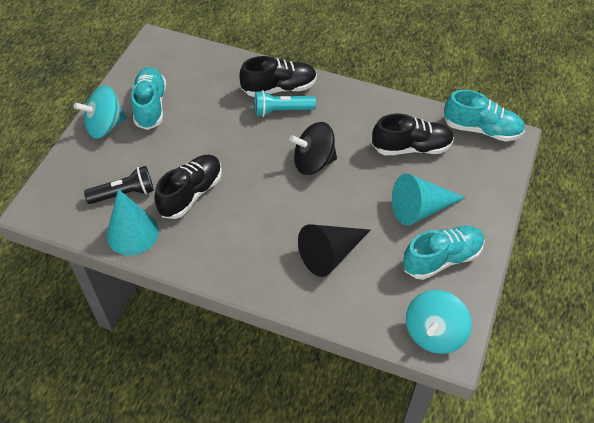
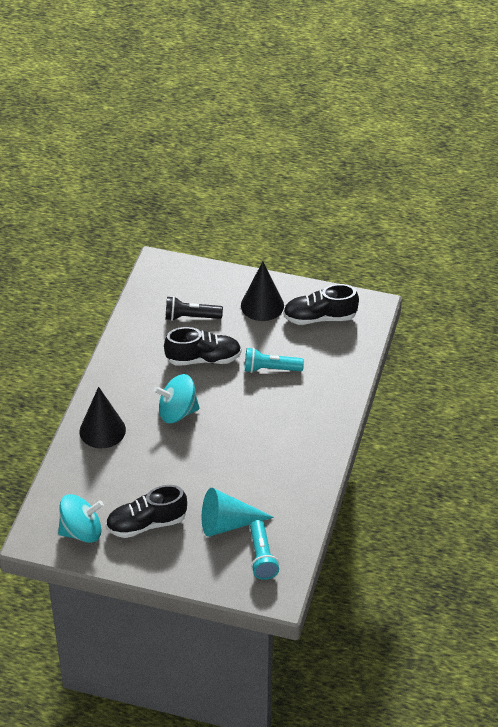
black cone: 1 -> 2
black spinning top: 1 -> 0
turquoise cone: 2 -> 1
turquoise flashlight: 1 -> 2
turquoise shoe: 3 -> 0

